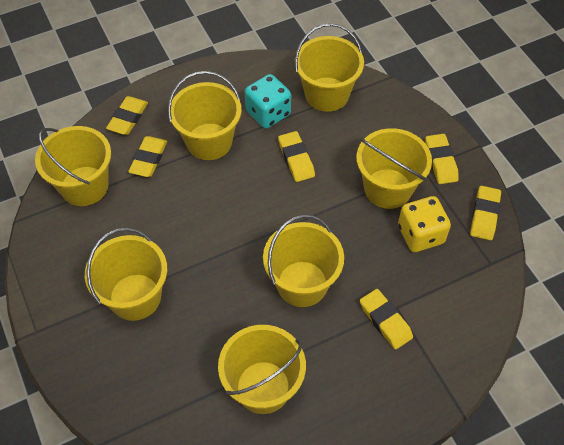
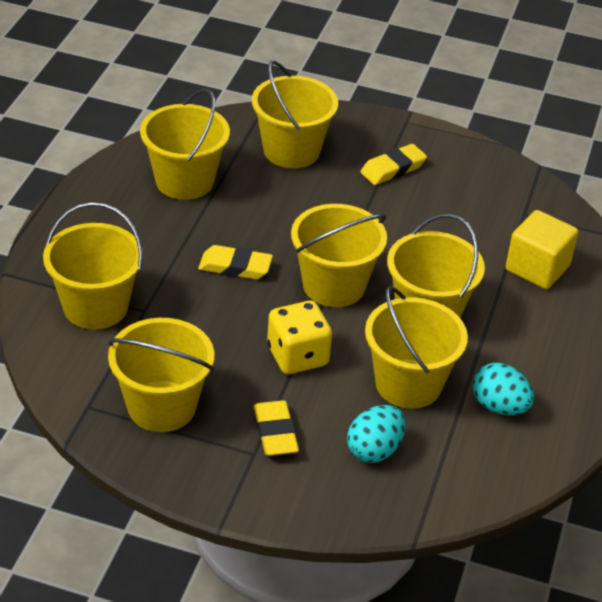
turquoise dice: 1 -> 0
turquoise egg: 0 -> 2
yellow cube: 0 -> 1
yellow eraser: 6 -> 3

